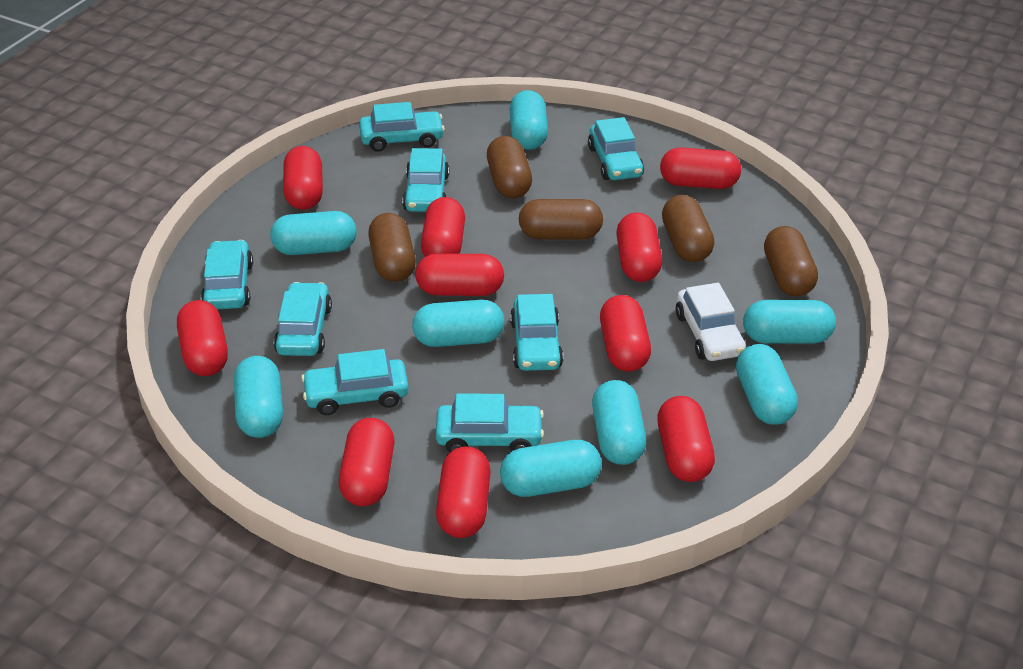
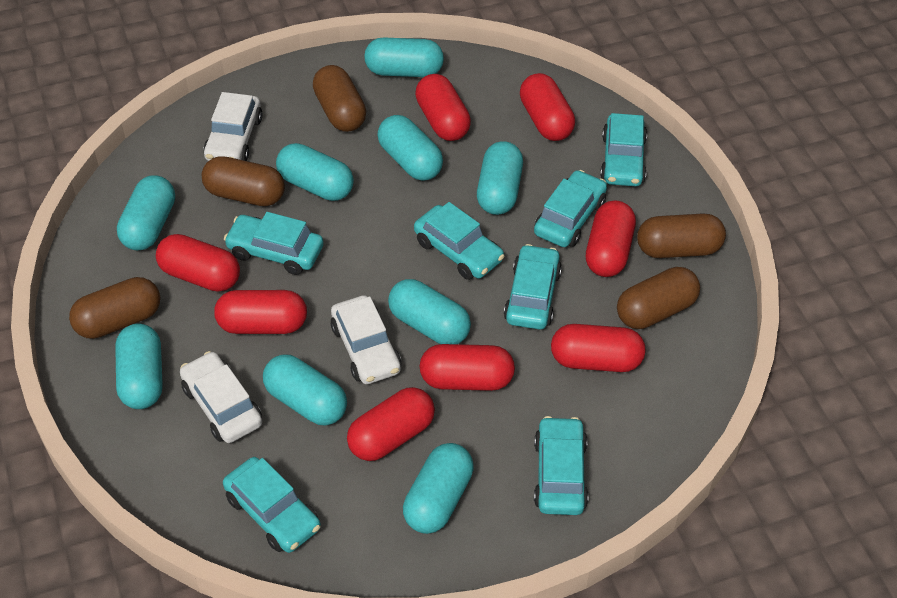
red capsule: 10 -> 8
turquoise capsule: 8 -> 9
turquoise car: 8 -> 7
white car: 1 -> 3

